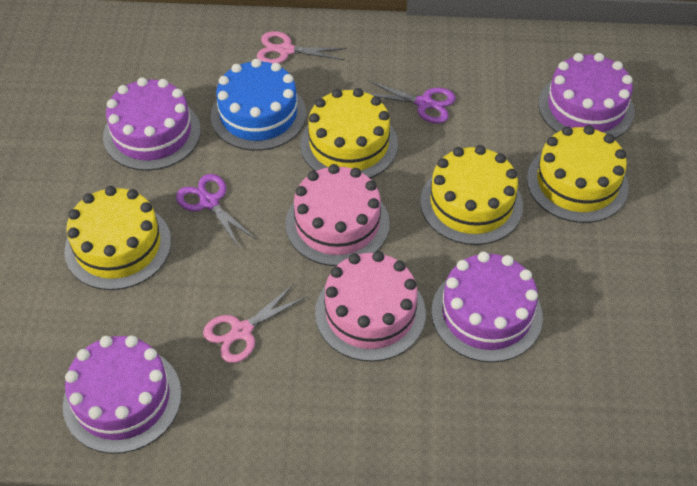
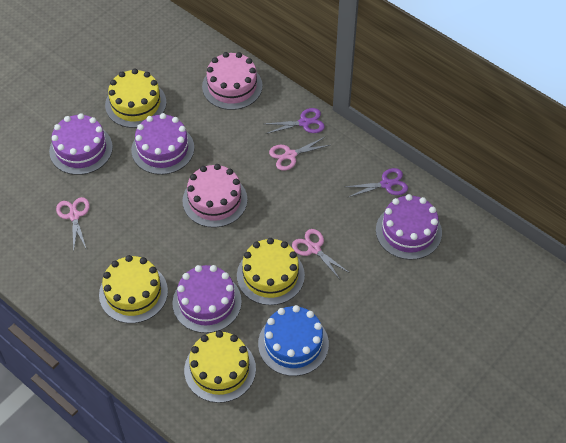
pink scissors: 2 -> 3

